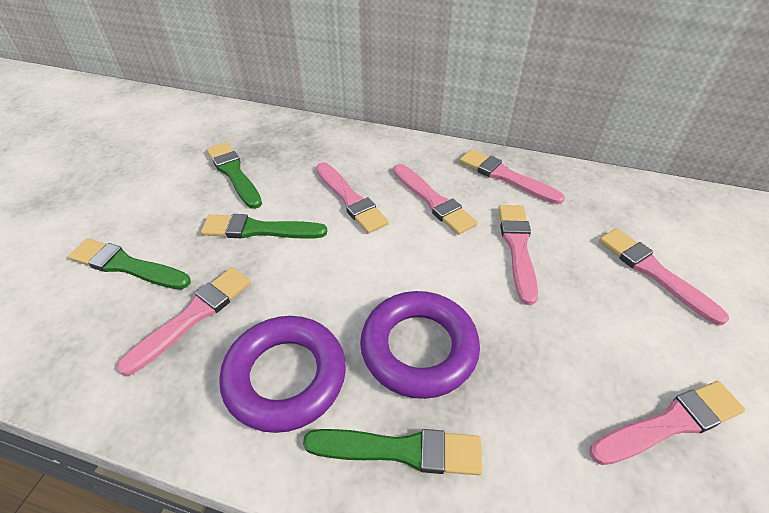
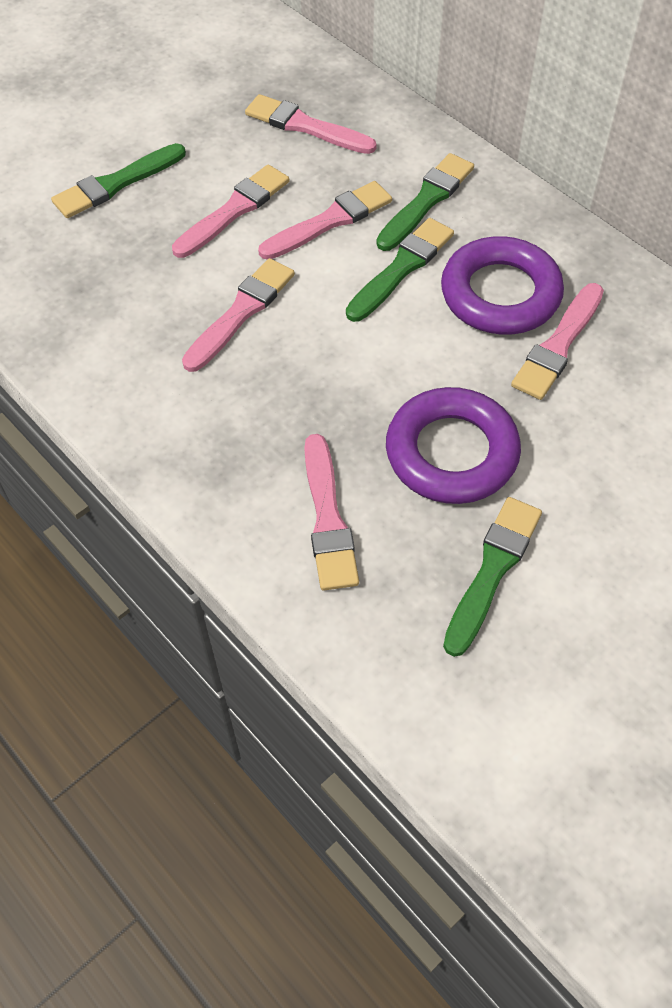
pink brush: 7 -> 6

